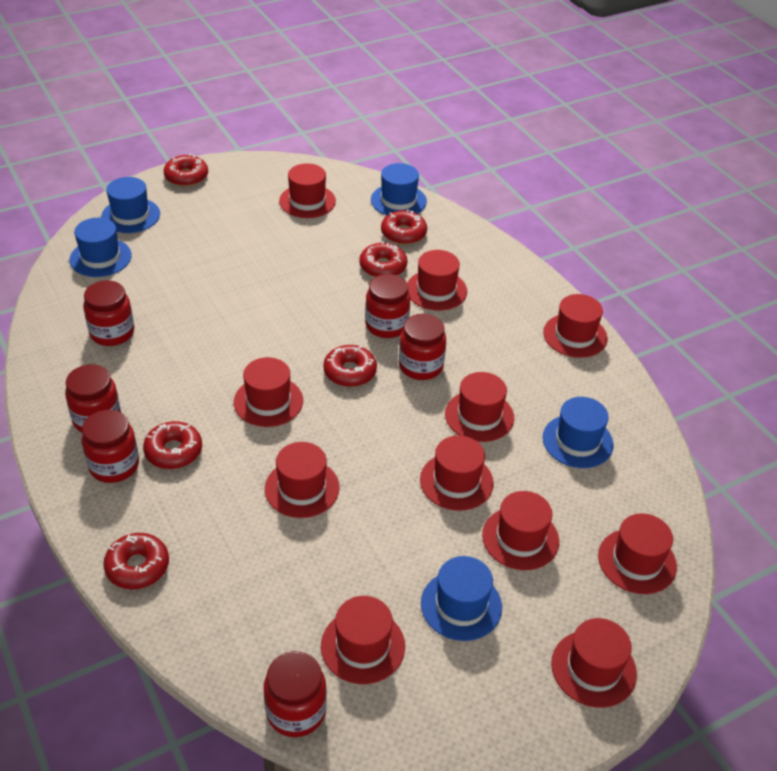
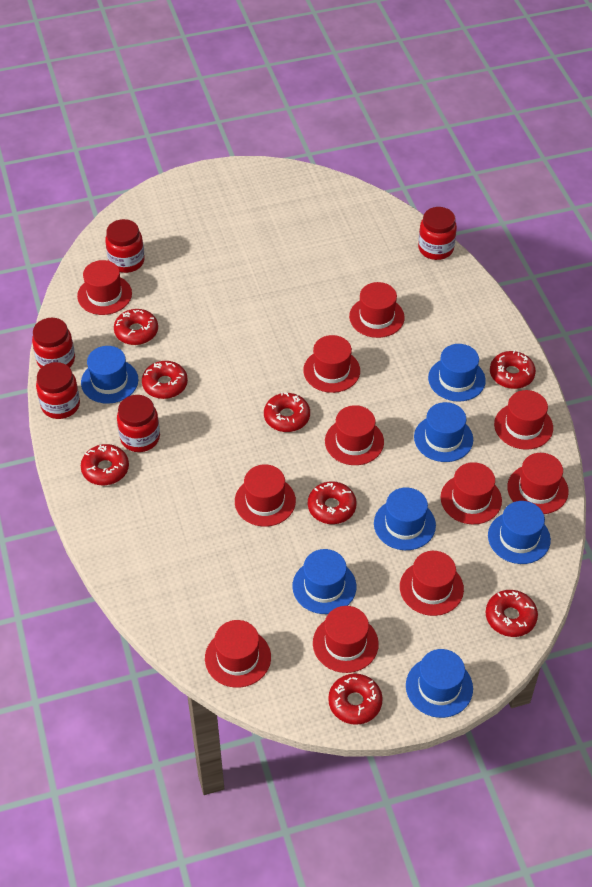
blue hat: 5 -> 7
red donut: 6 -> 8
red jar: 6 -> 5

